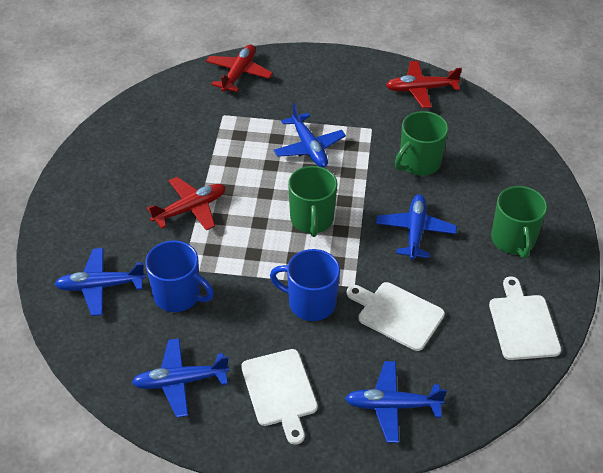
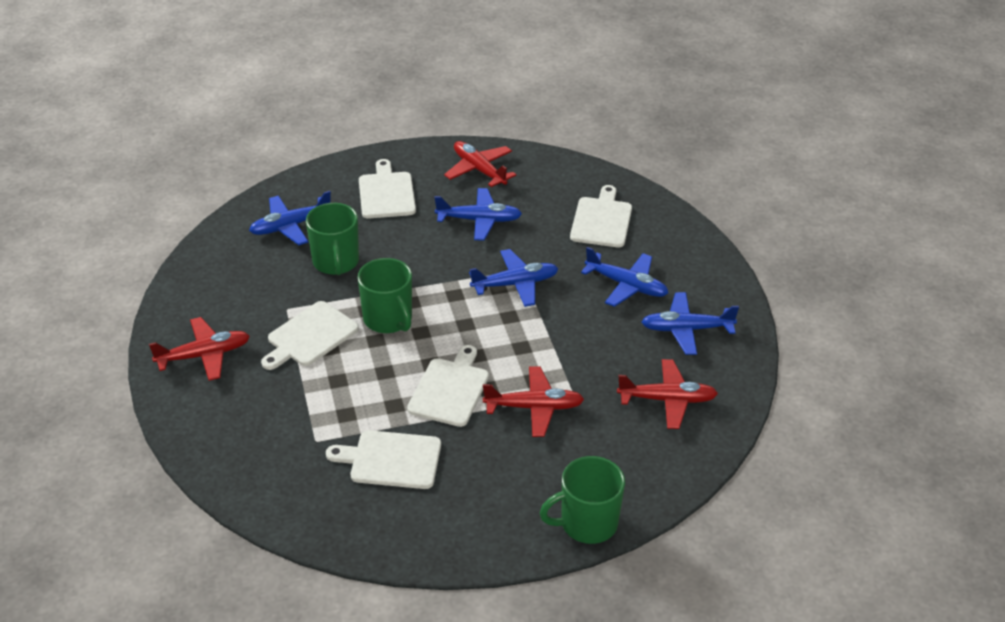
blue mug: 2 -> 0
red plane: 3 -> 4
white cutting board: 3 -> 5

